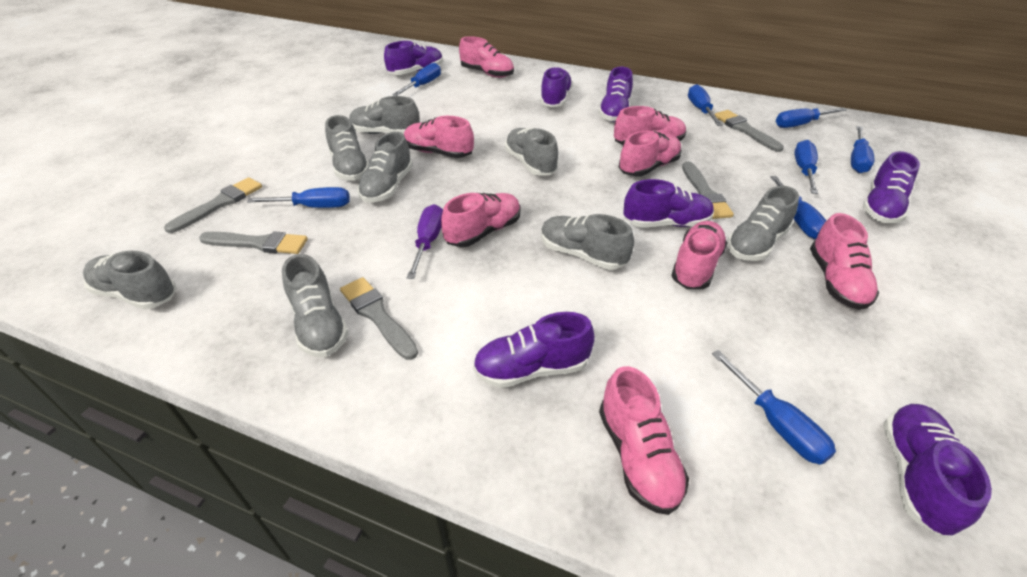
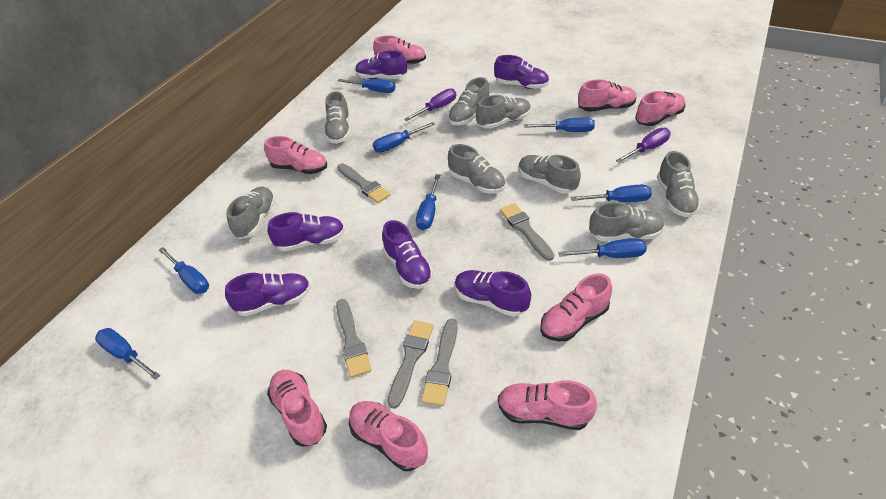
purple screwdriver: 1 -> 2
purple shoe: 7 -> 6

